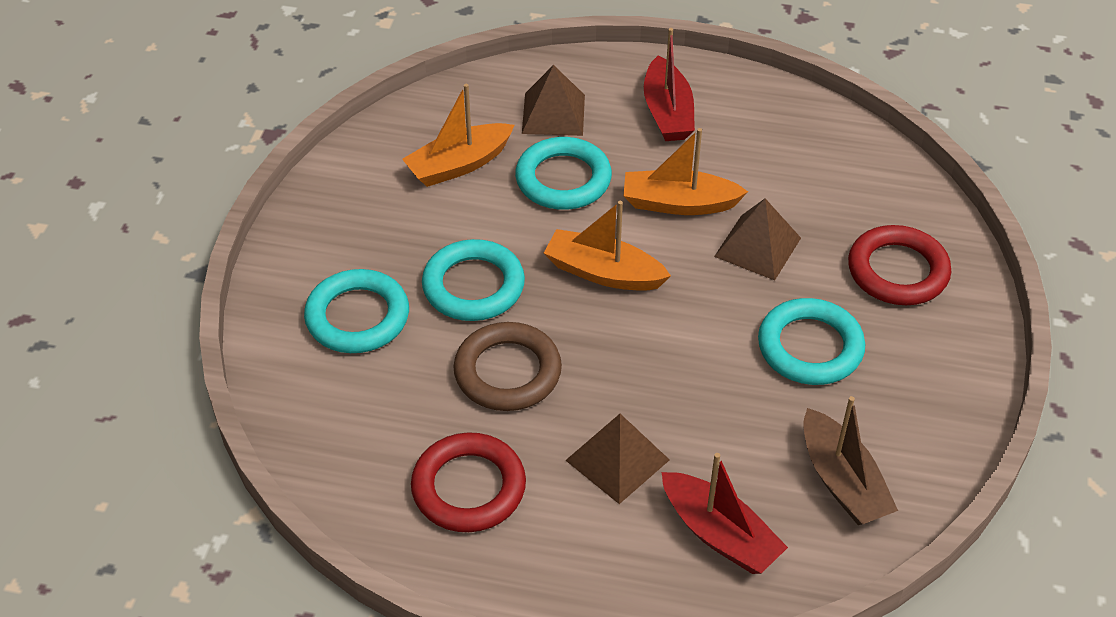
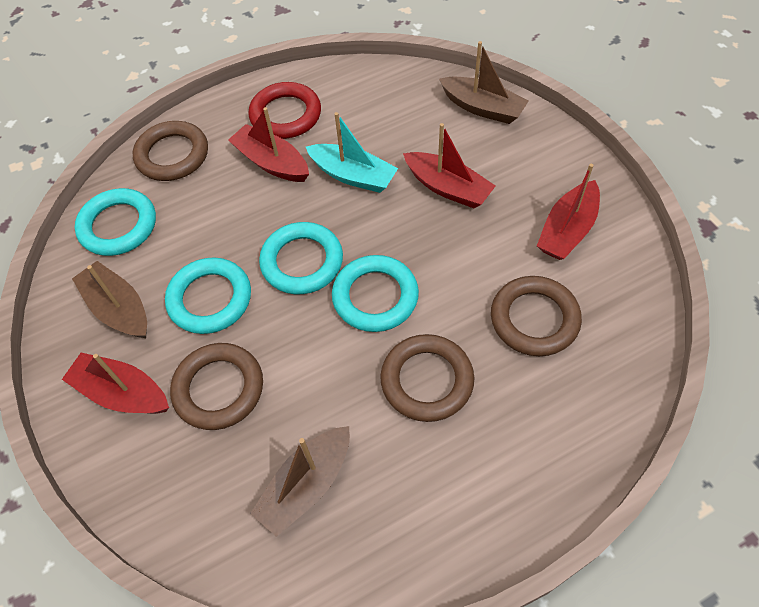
brown boat: 1 -> 3
brown pyramid: 3 -> 0
brown ring: 1 -> 4
orange boat: 3 -> 0
red boat: 2 -> 4
red ring: 2 -> 1
turquoise boat: 0 -> 1

